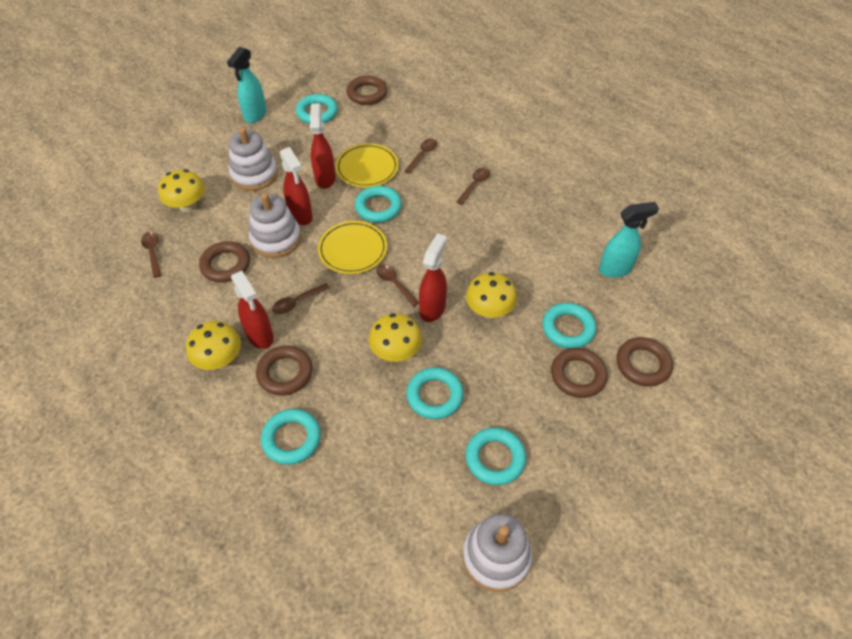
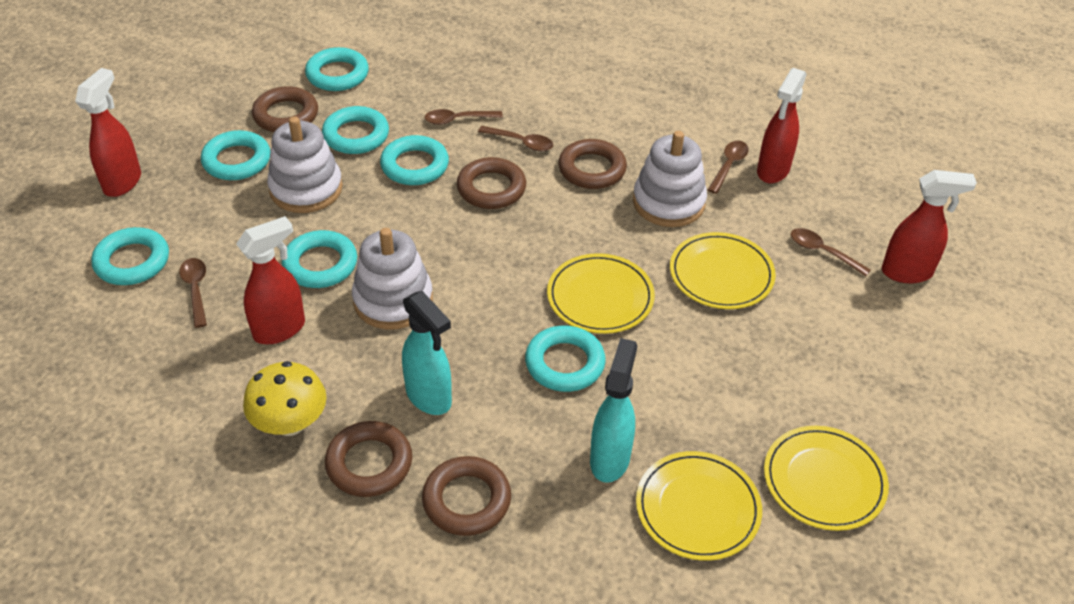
turquoise ring: 6 -> 7
yellow mushroom: 4 -> 1
yellow plate: 2 -> 4

